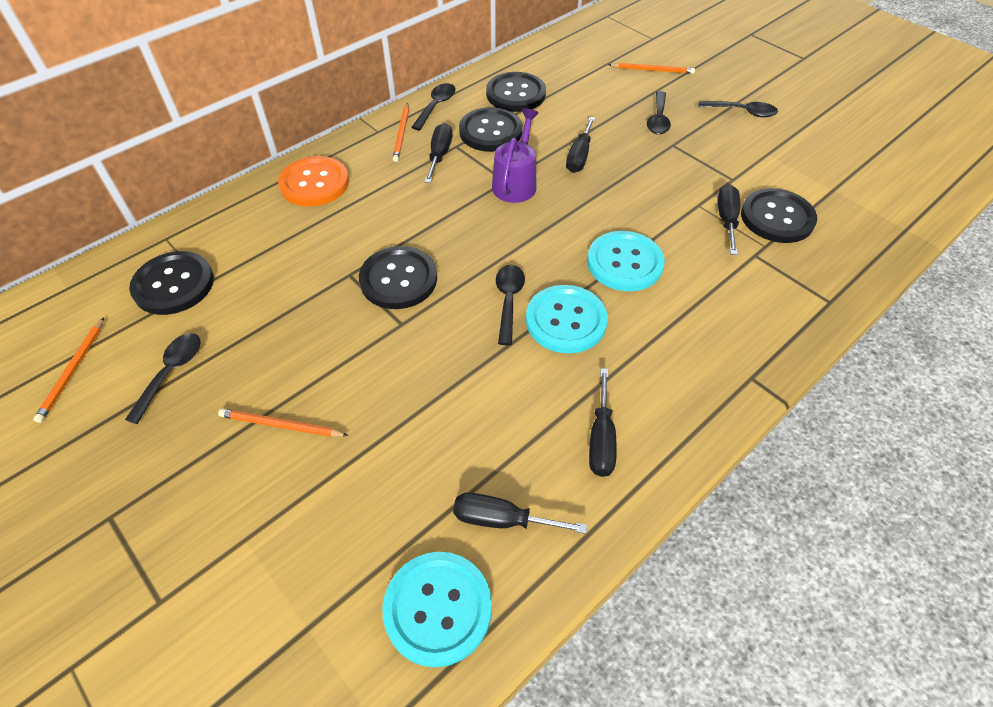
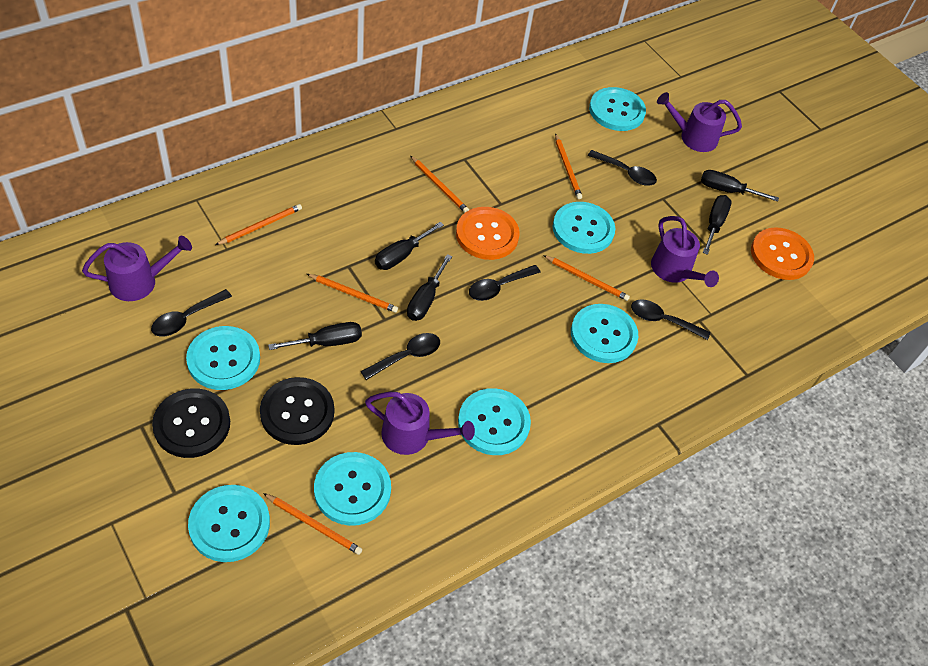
black button: 5 -> 2
orange button: 1 -> 2
orange pencil: 4 -> 6
purple watering can: 1 -> 4
turquoise button: 3 -> 7

